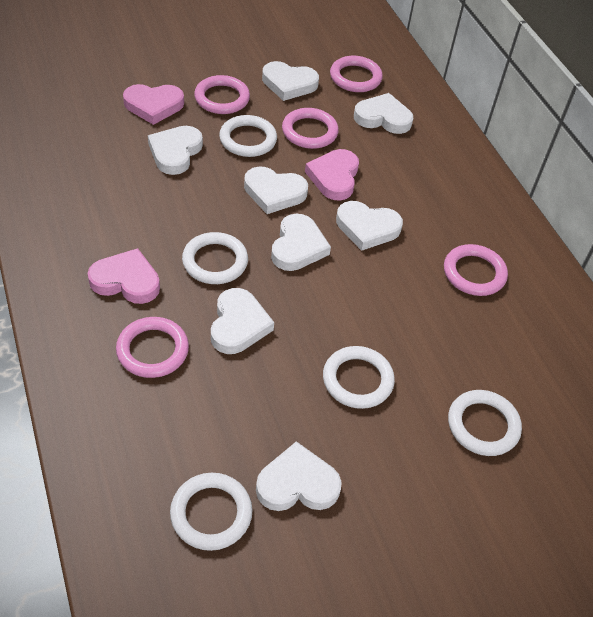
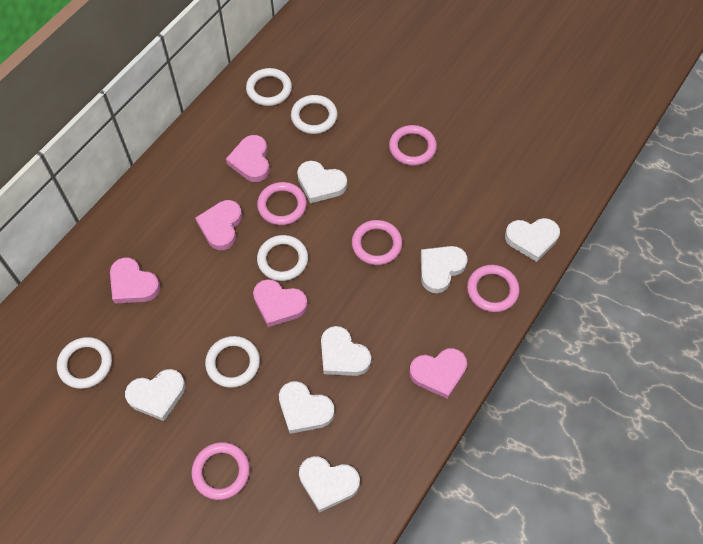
pink heart: 3 -> 5
white heart: 8 -> 7

